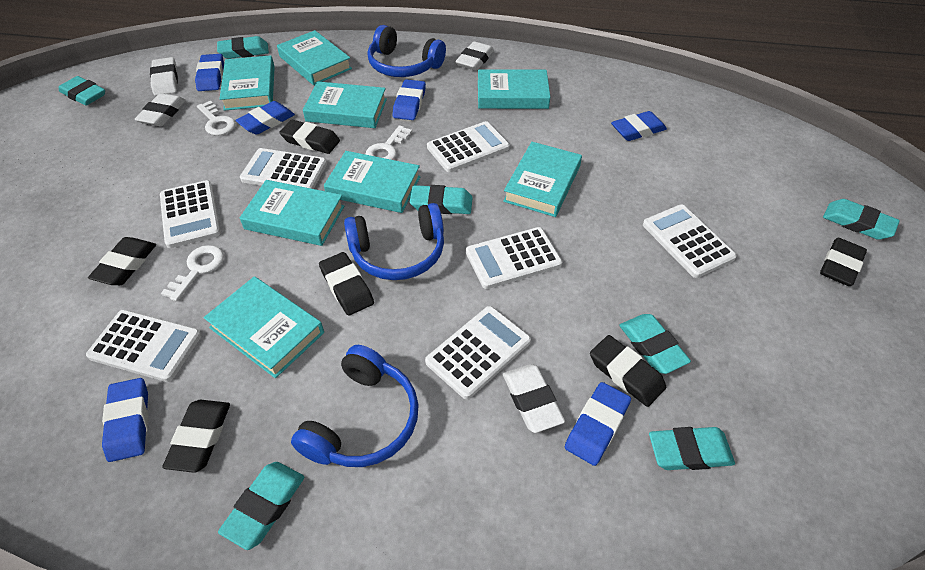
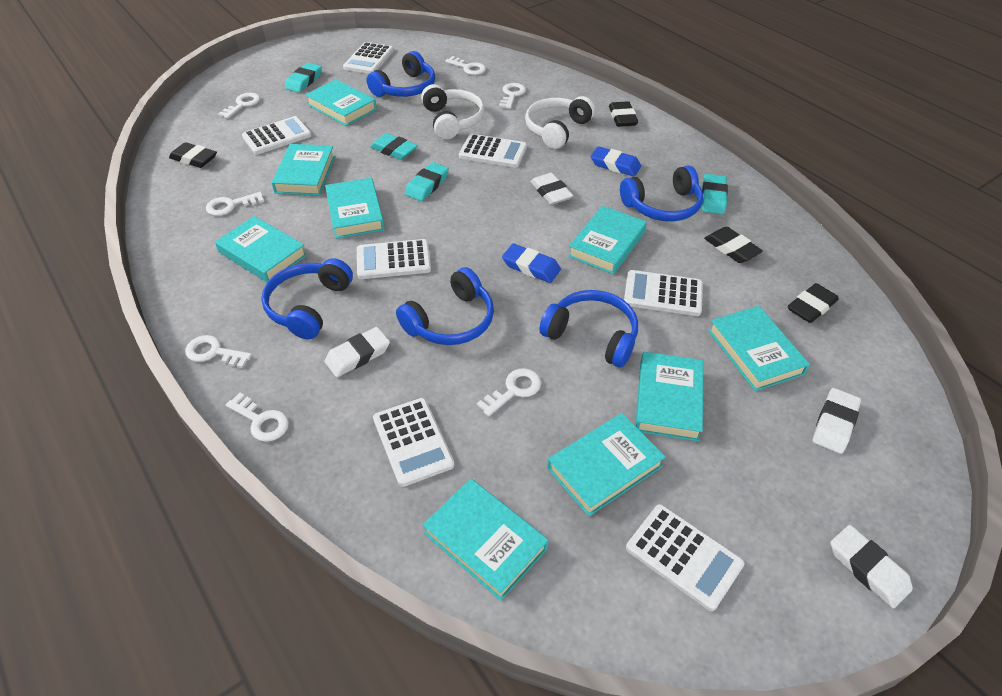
black eraser: 6 -> 4
blue eraser: 6 -> 2
blue headphones: 3 -> 5
turquoise book: 8 -> 9
turquoise eraser: 7 -> 4
white headphones: 0 -> 2
white key: 3 -> 7

